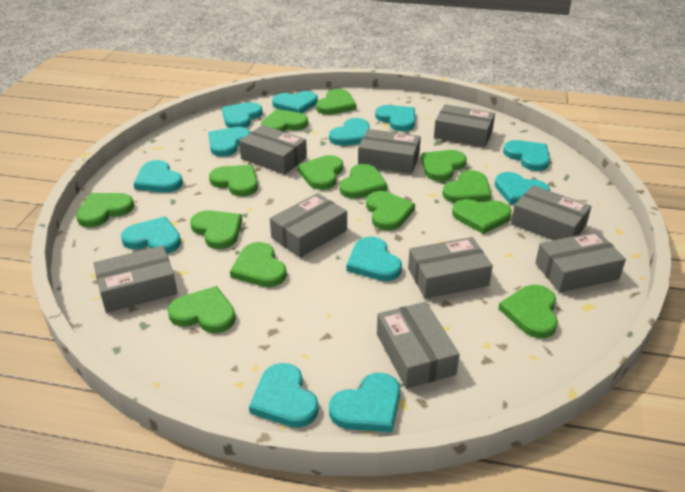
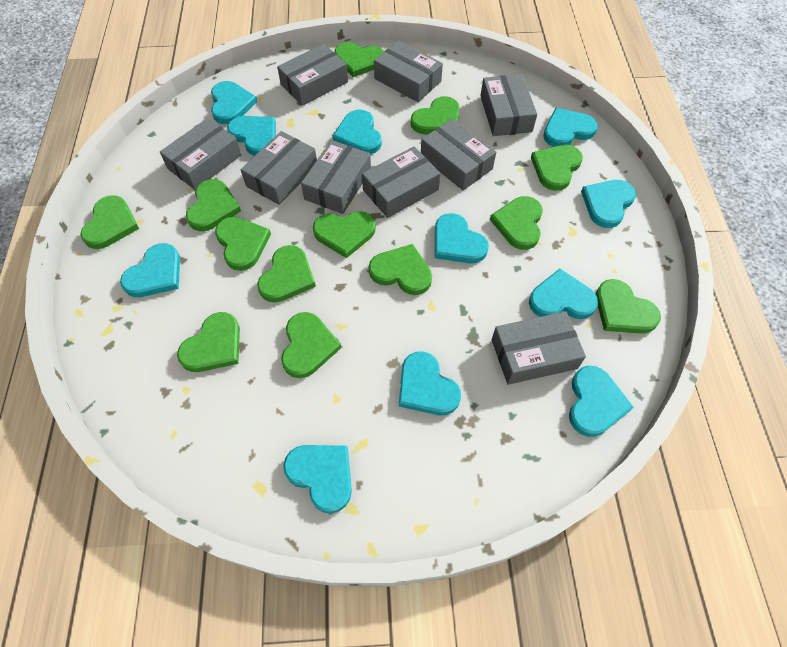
green heart: 14 -> 13
turquoise heart: 12 -> 11

